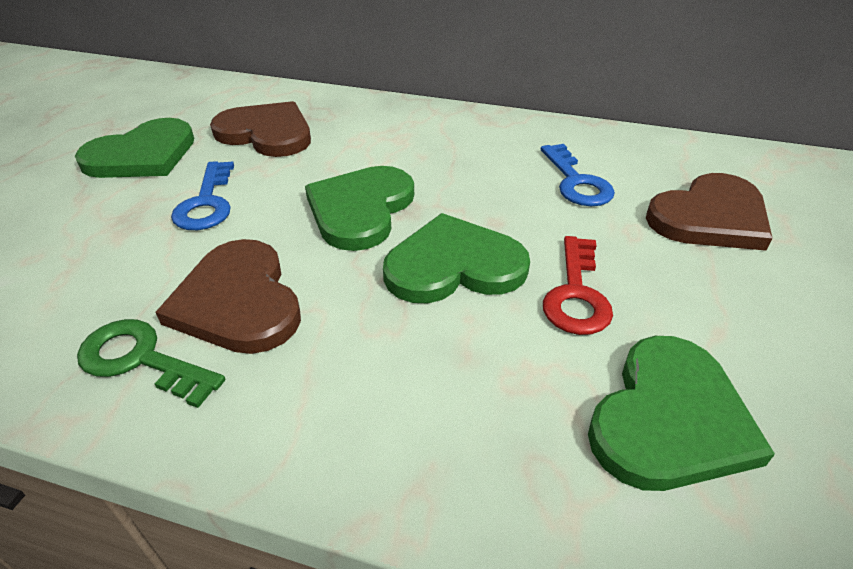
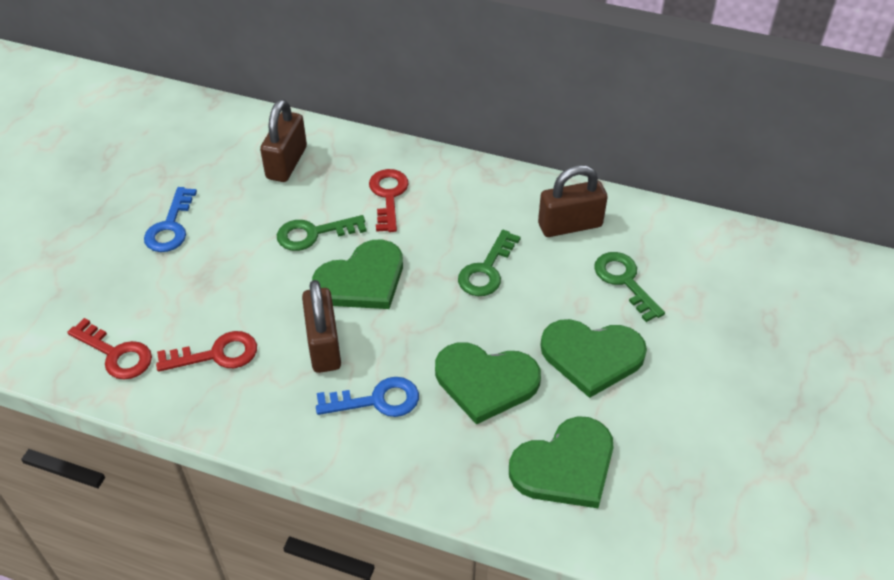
brown heart: 3 -> 0
brown padlock: 0 -> 3
green key: 1 -> 3
red key: 1 -> 3

